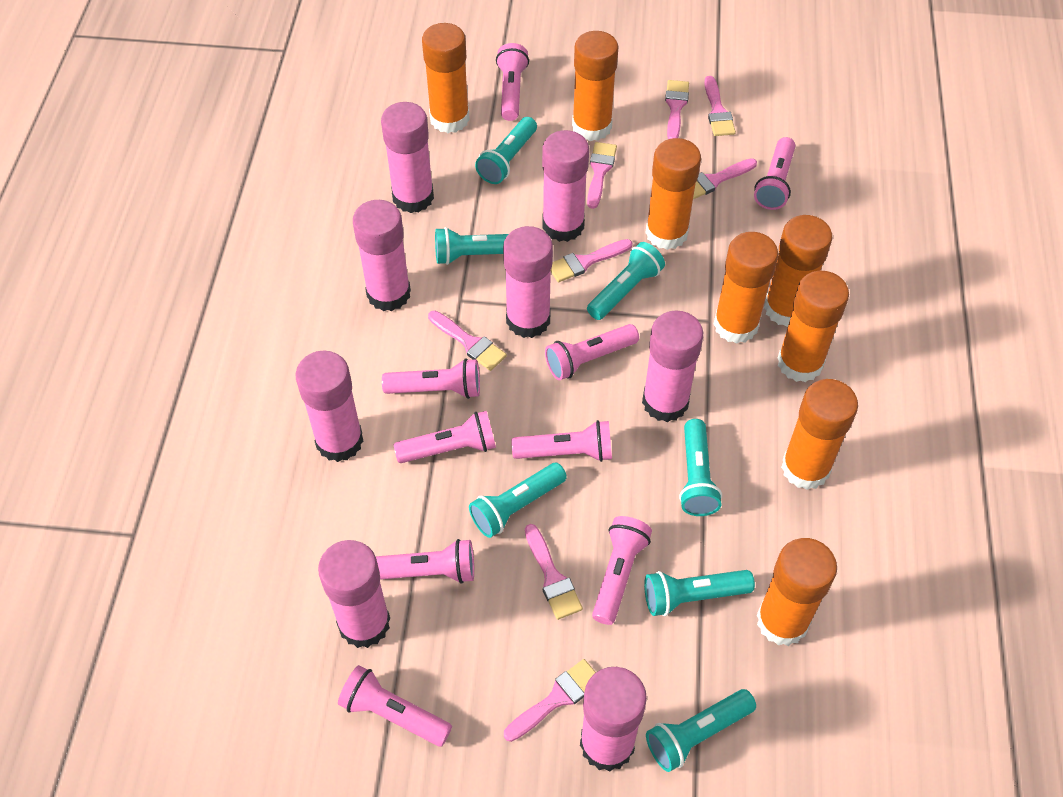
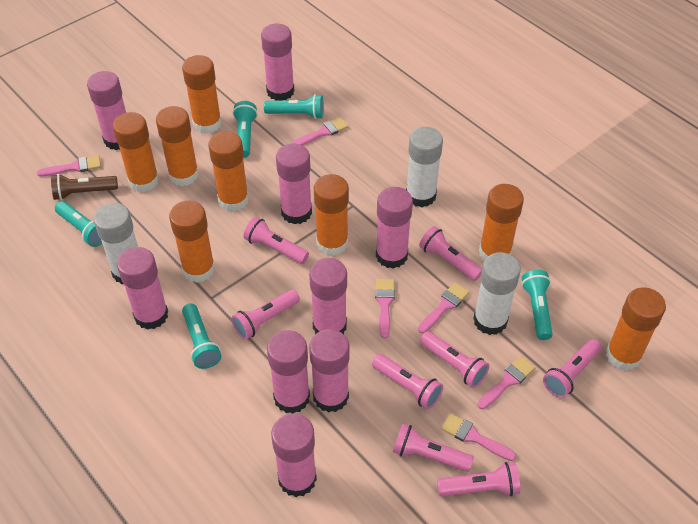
brown flashlight: 0 -> 1
pink brush: 8 -> 6
pink flashlight: 9 -> 8
pink glue stick: 8 -> 9
turquoise flashlight: 7 -> 5
white glue stick: 0 -> 3

